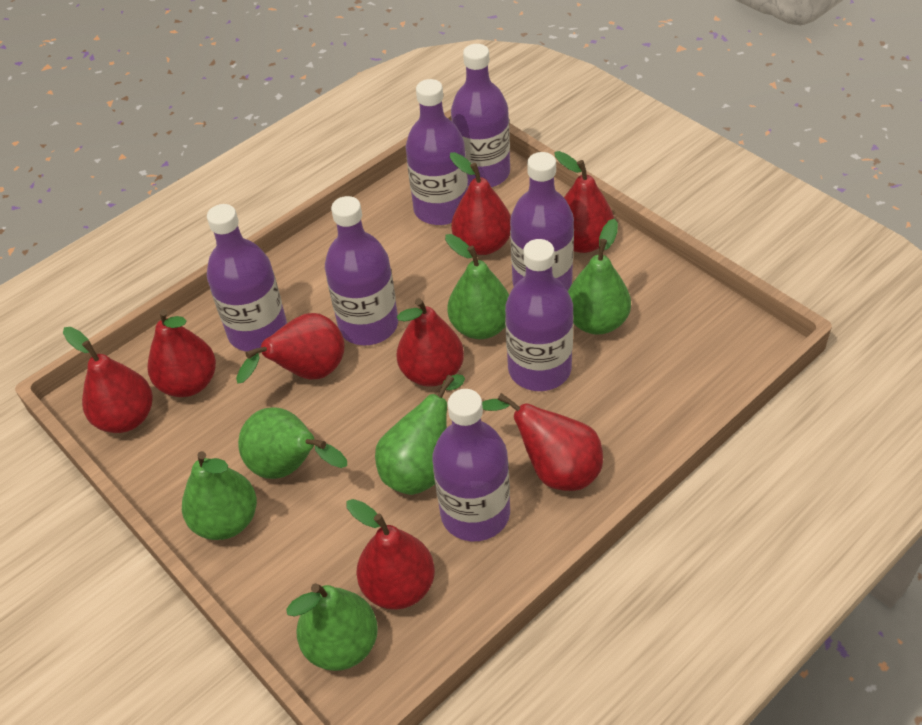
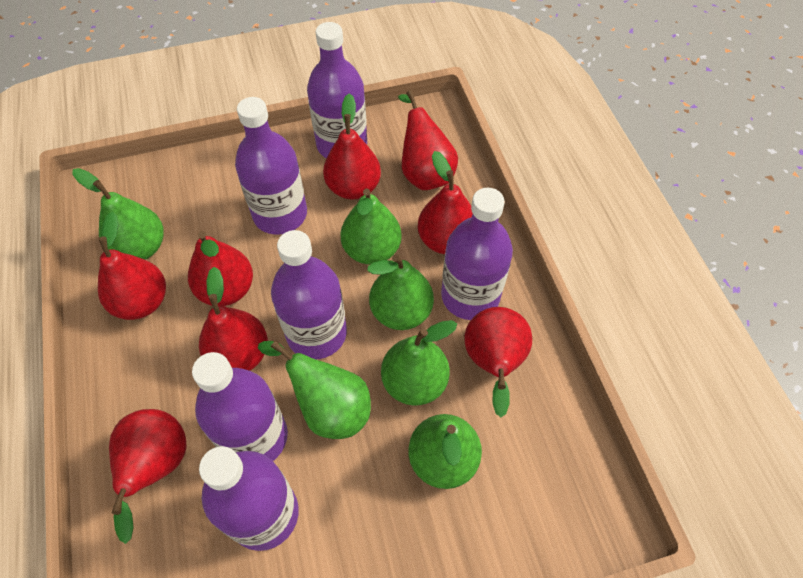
purple bottle: 7 -> 6

